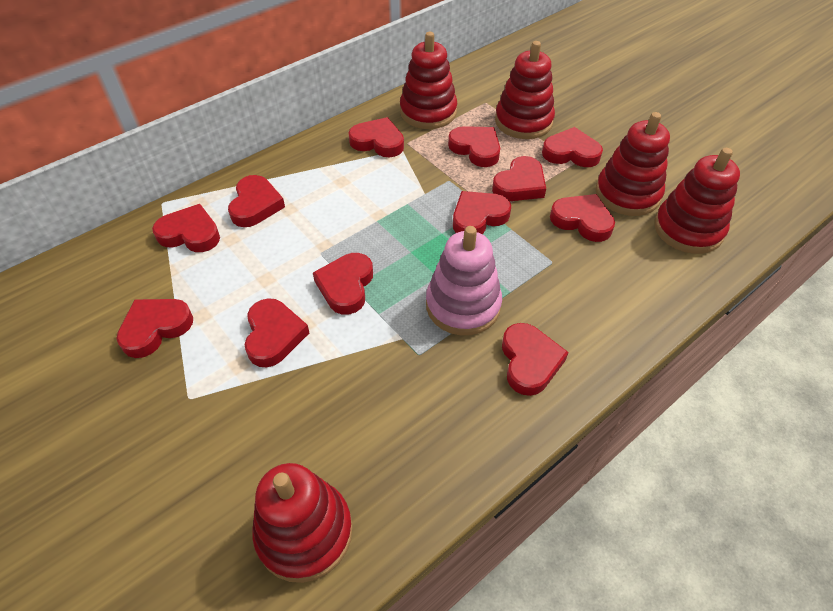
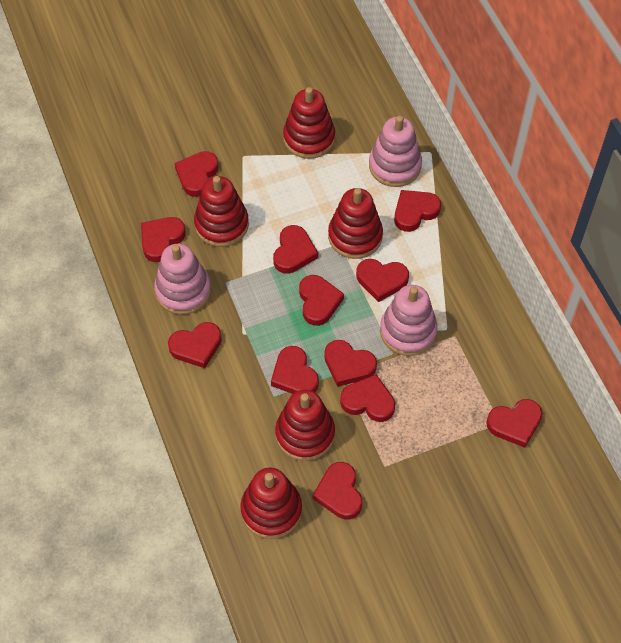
pink stacking toy: 1 -> 3

